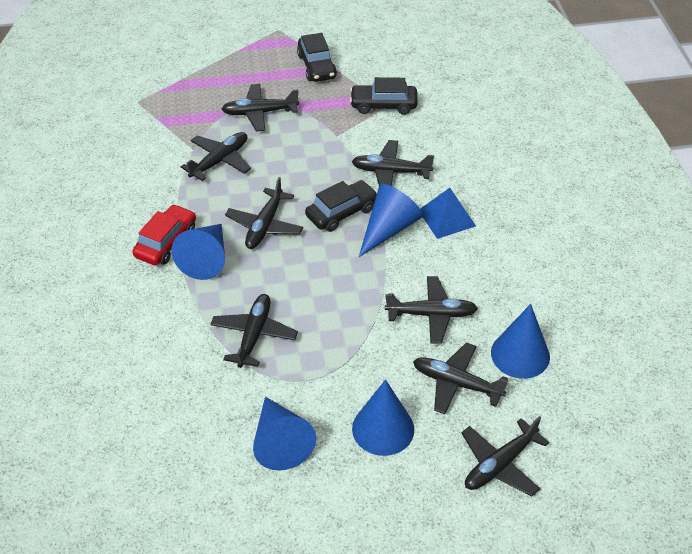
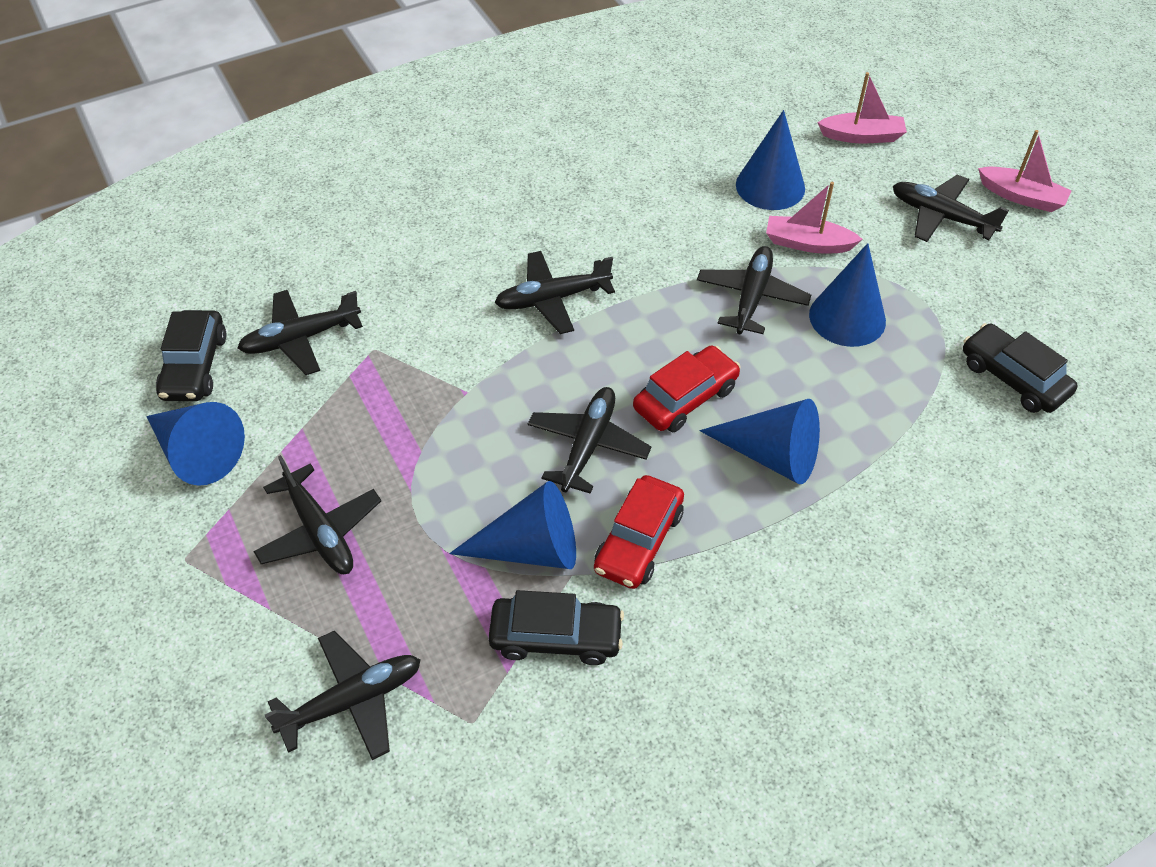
black plane: 8 -> 7
blue pyramid: 1 -> 0
pink boat: 0 -> 3
red car: 1 -> 2

